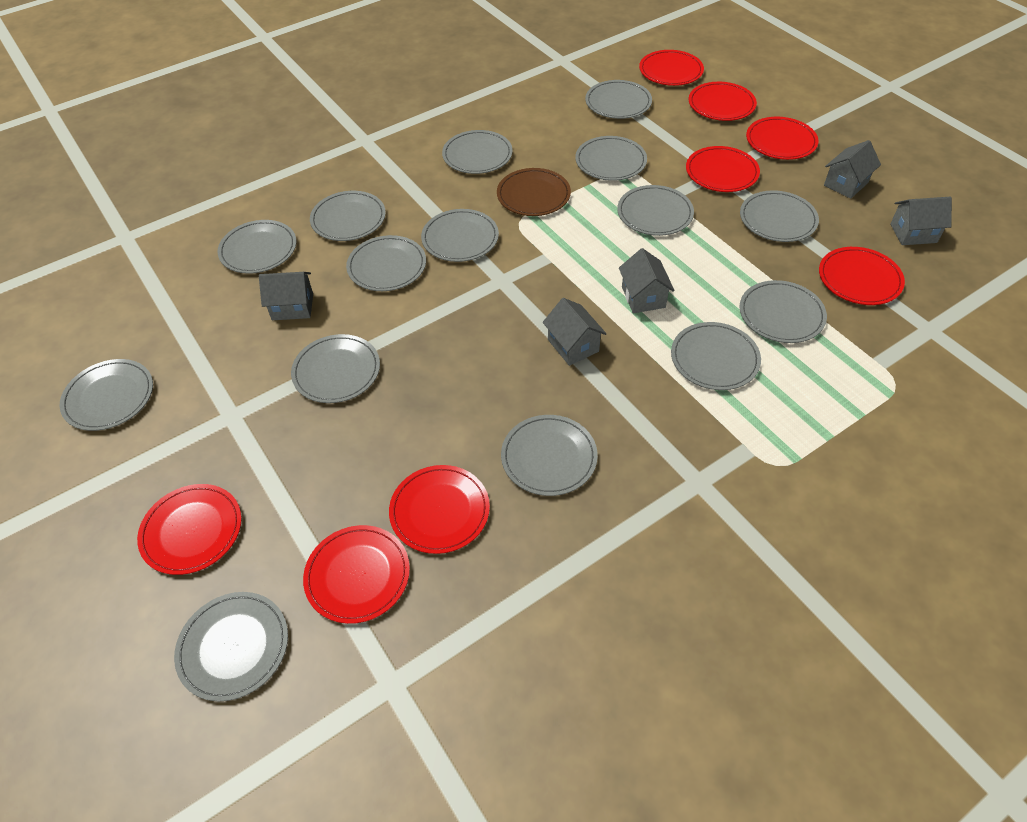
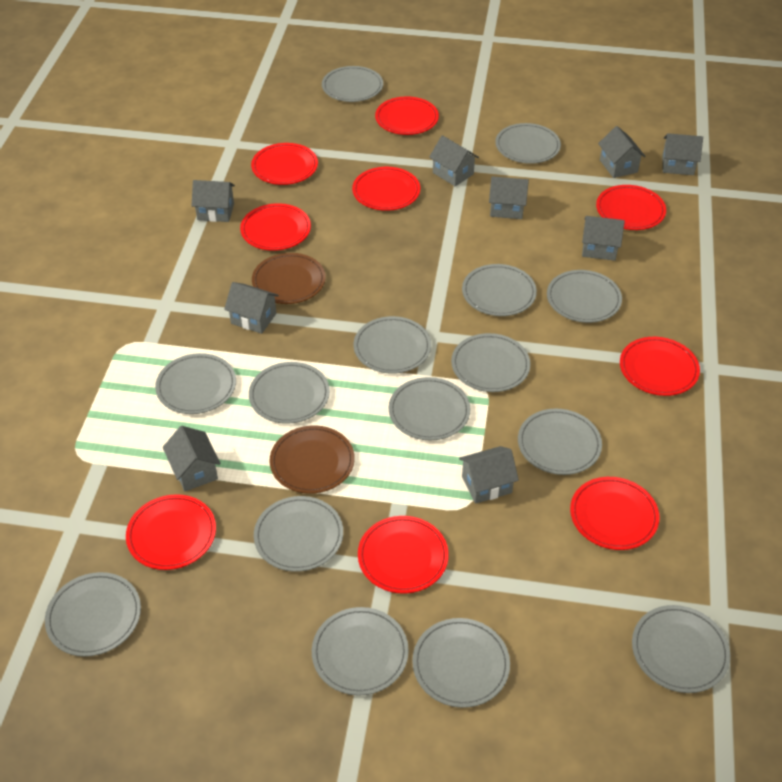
brown plate: 1 -> 2
grey house: 5 -> 9
red plate: 8 -> 9

